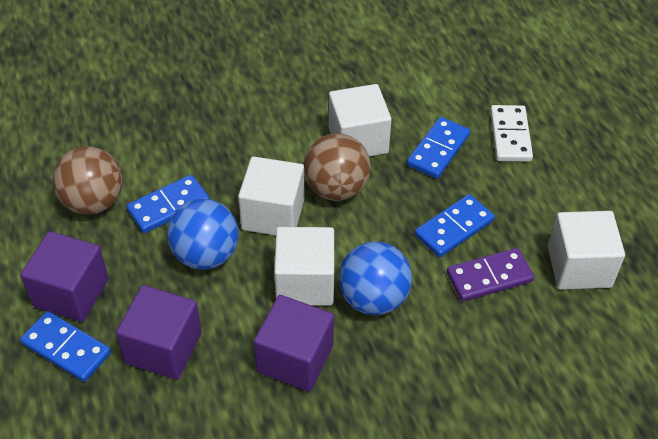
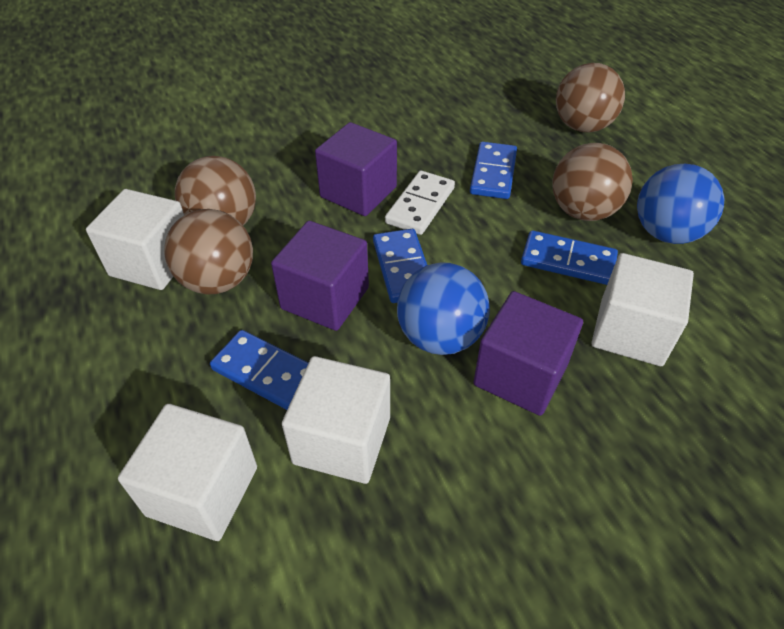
brown ball: 2 -> 4
purple domino: 1 -> 0

